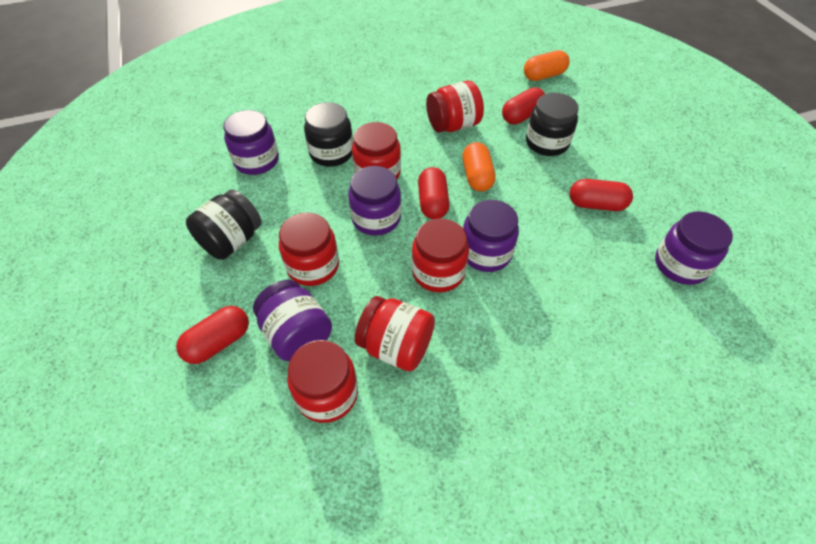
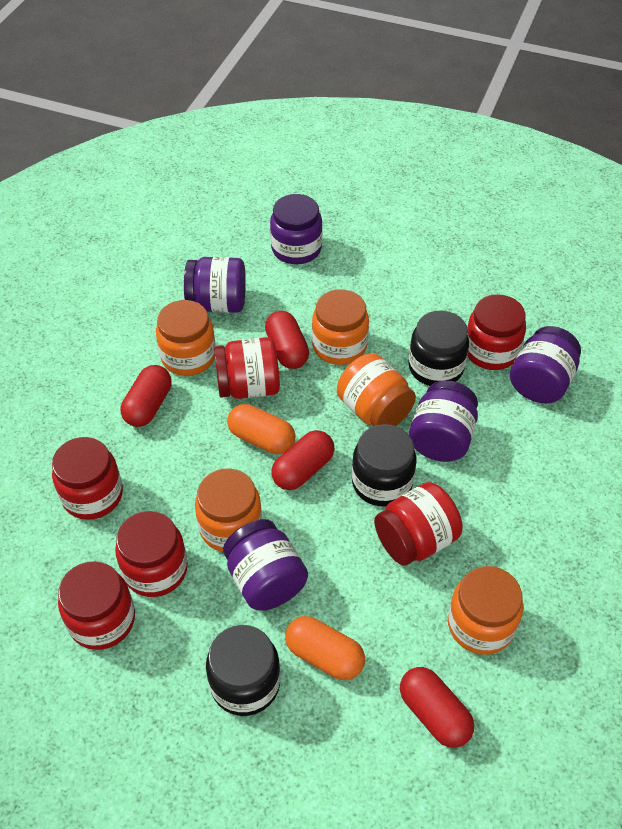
orange jar: 0 -> 5

